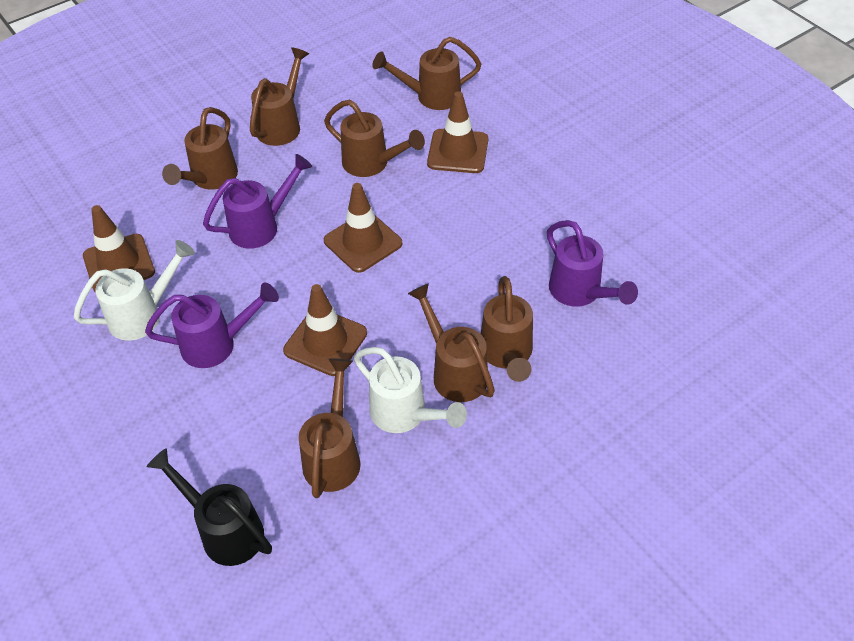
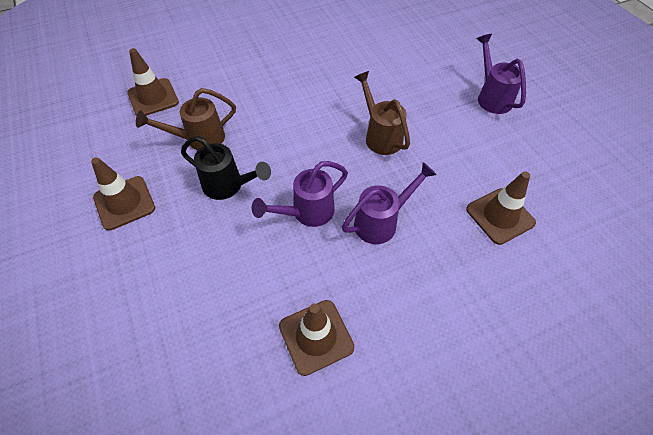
brown watering can: 7 -> 2
white watering can: 2 -> 0

